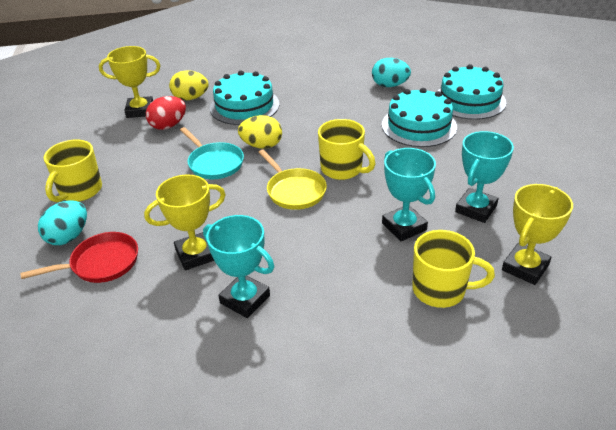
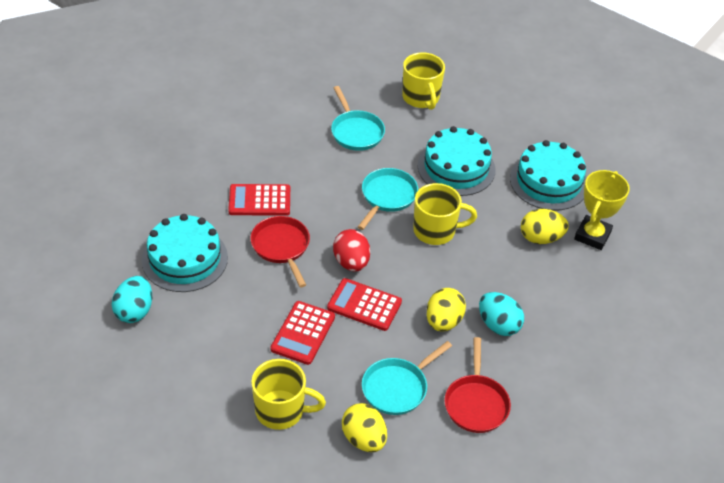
red calculator: 0 -> 3
red pan: 1 -> 2
turquoise pan: 1 -> 3
turquoise trophy: 3 -> 0
yellow egg: 2 -> 3
yellow pan: 1 -> 0
yellow trophy: 3 -> 1

